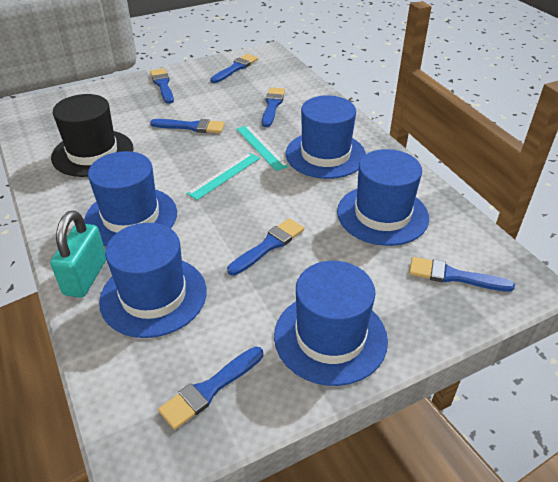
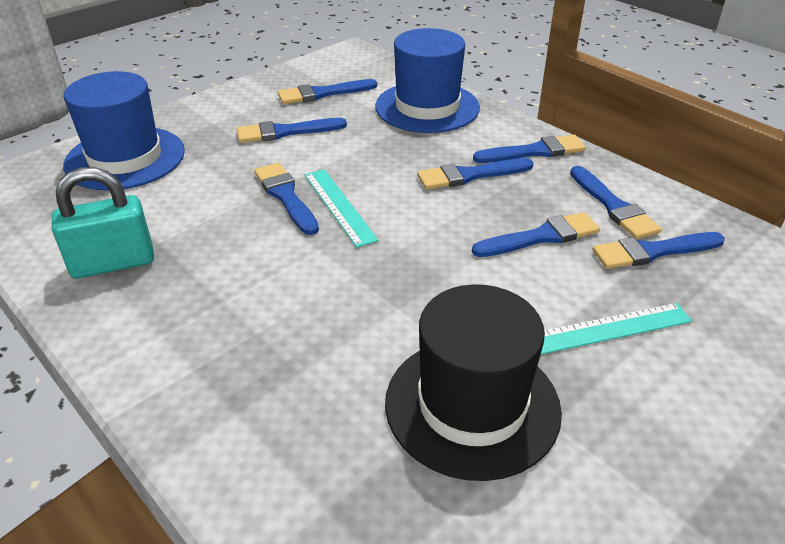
blue brush: 7 -> 8
blue hat: 5 -> 2

